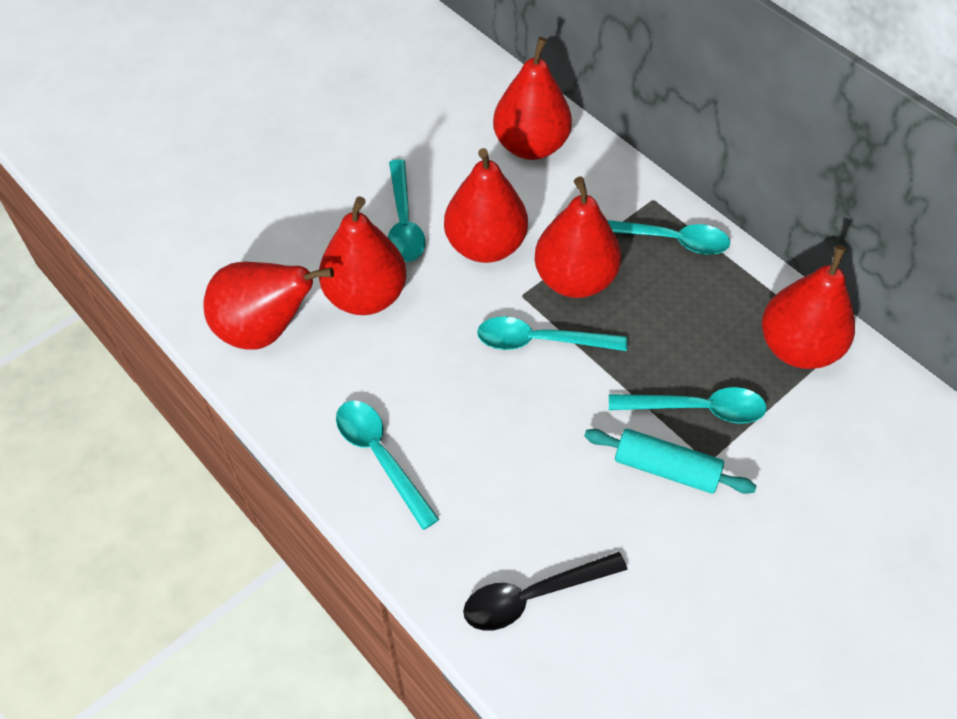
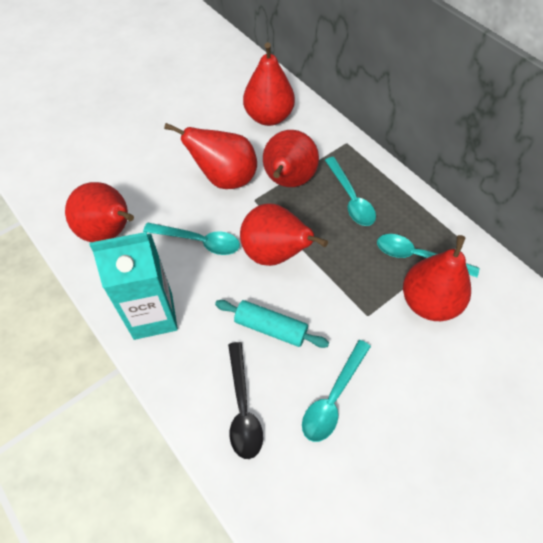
turquoise carton: 0 -> 1
turquoise spoon: 5 -> 4

